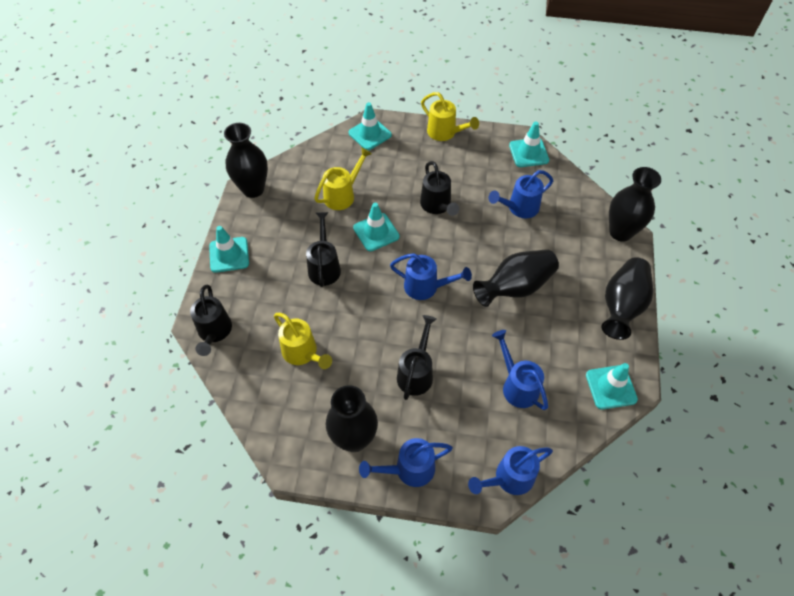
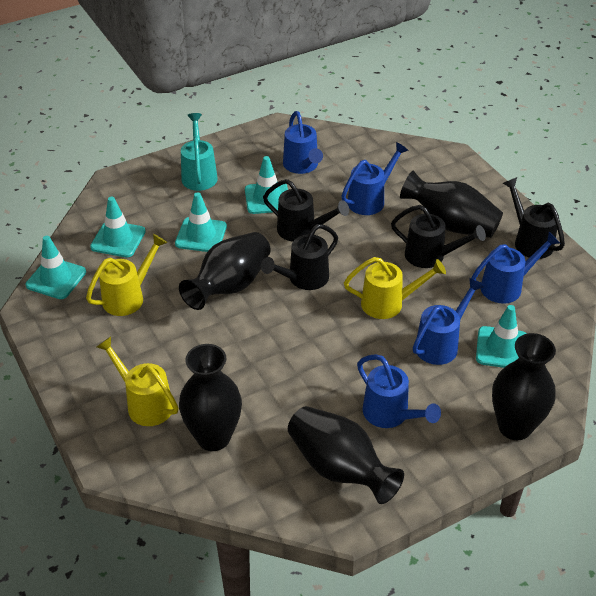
turquoise watering can: 0 -> 1

